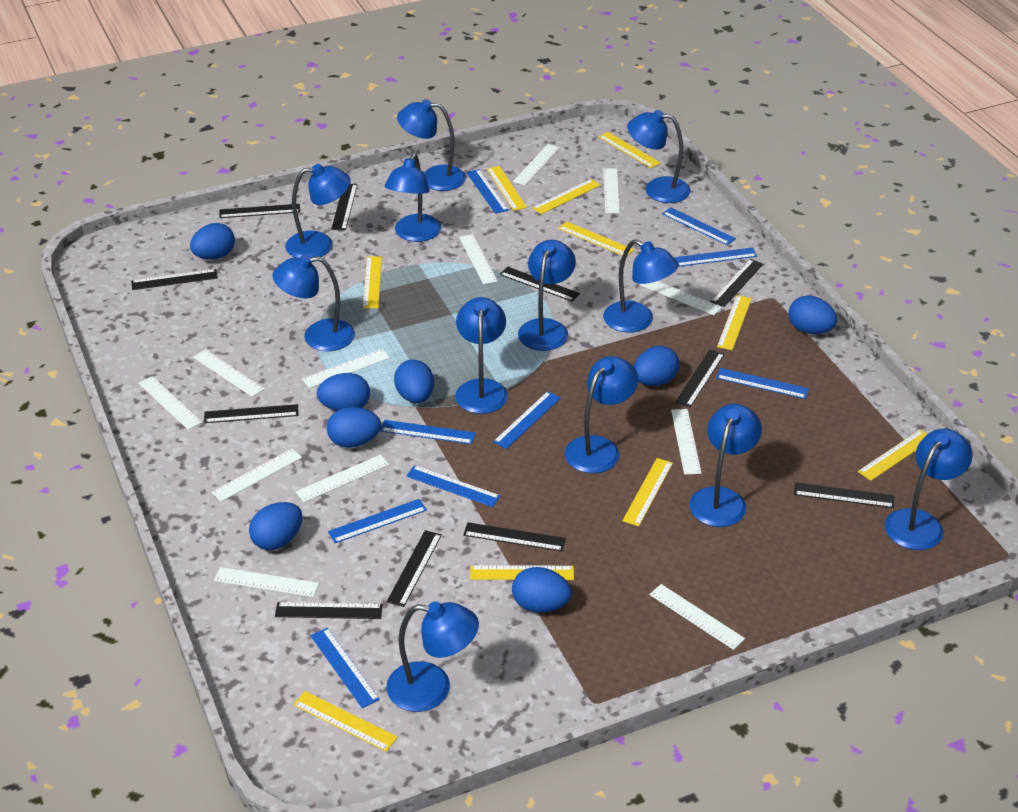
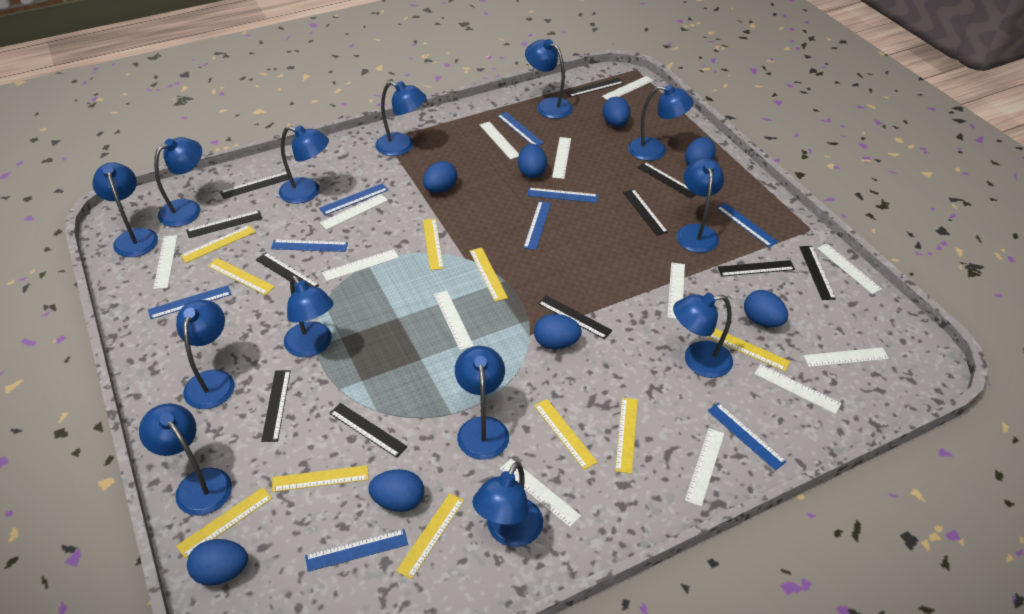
blue lamp: 12 -> 13
white ruler: 12 -> 13

